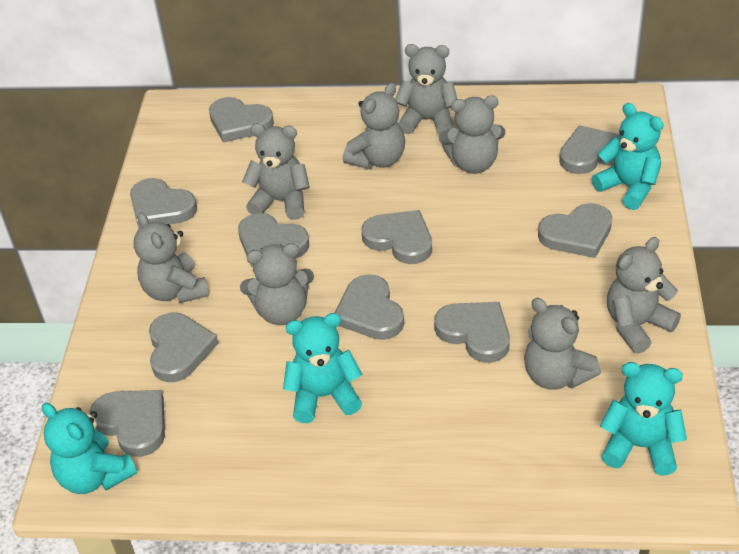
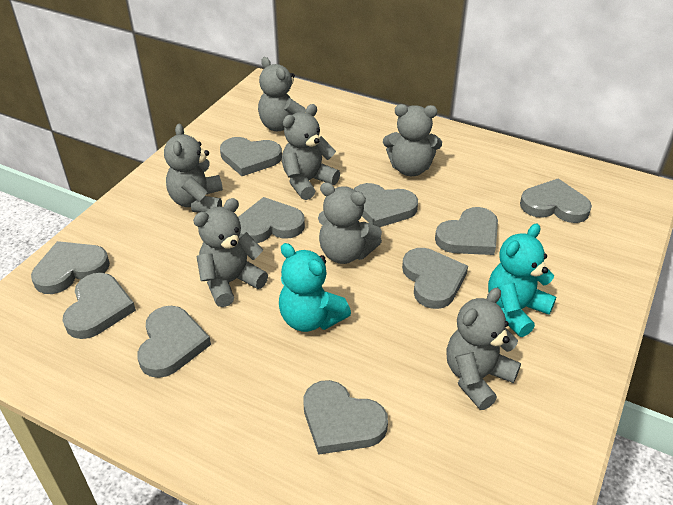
grey teddy bear: 8 -> 7
turquoise teddy bear: 4 -> 2

